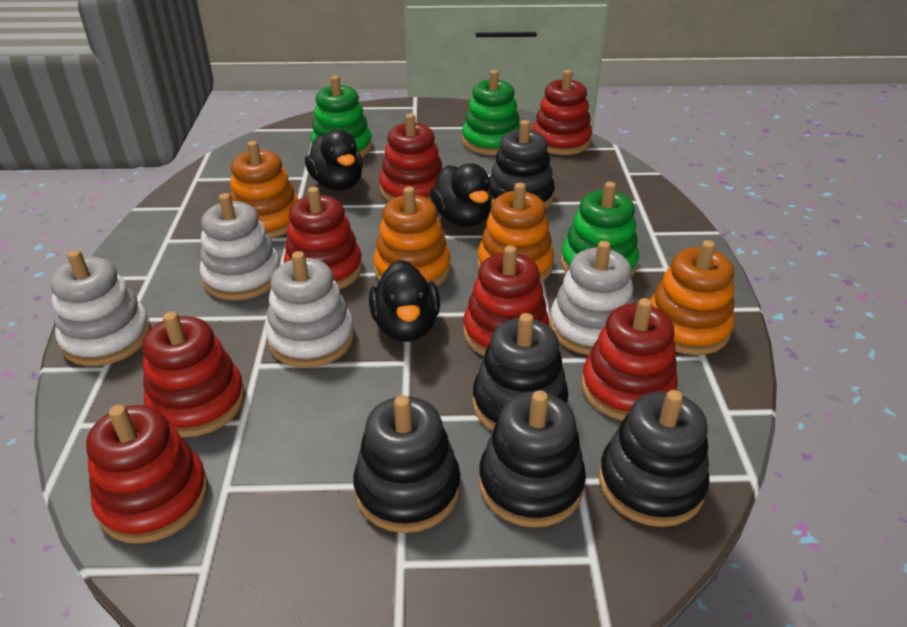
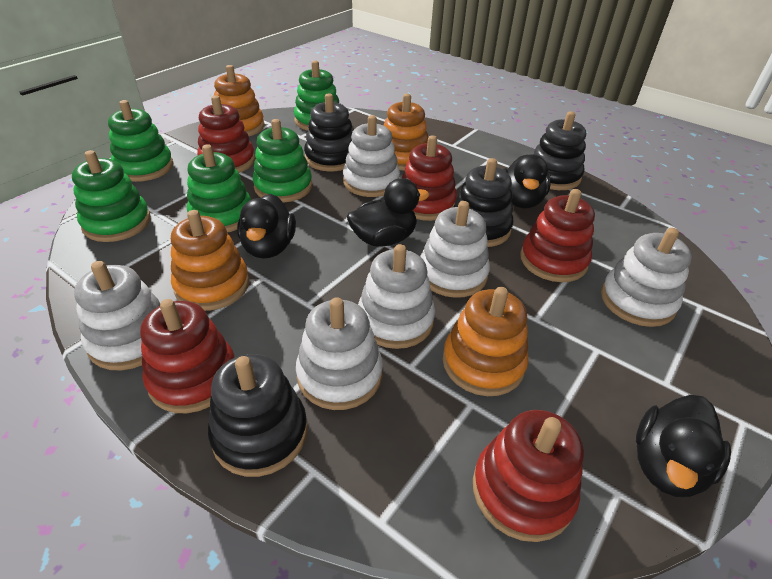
black duck: 3 -> 4
black stacking toy: 5 -> 4
green stacking toy: 3 -> 5
red stacking toy: 7 -> 5
white stacking toy: 4 -> 6

